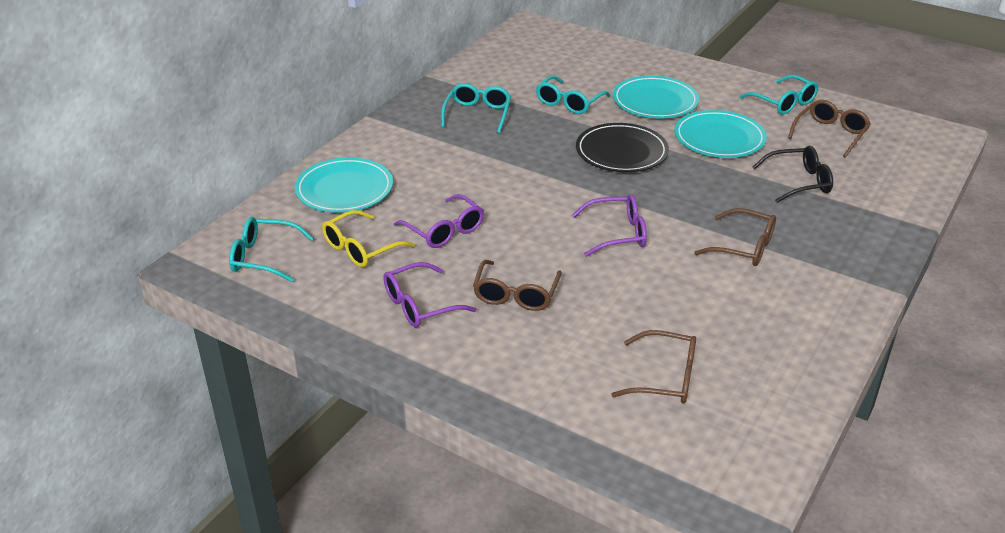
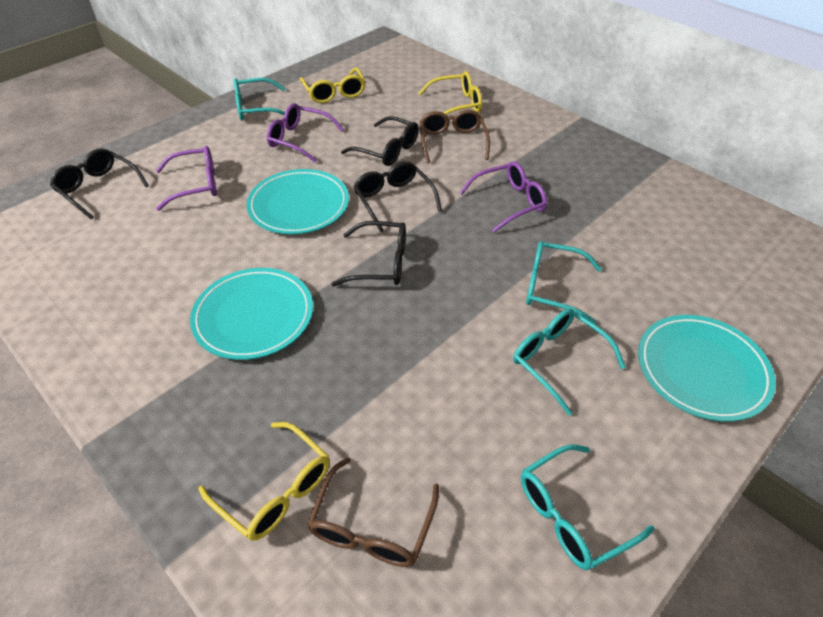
black glasses: 1 -> 4
black plate: 1 -> 0
brown glasses: 4 -> 2
yellow glasses: 1 -> 3

